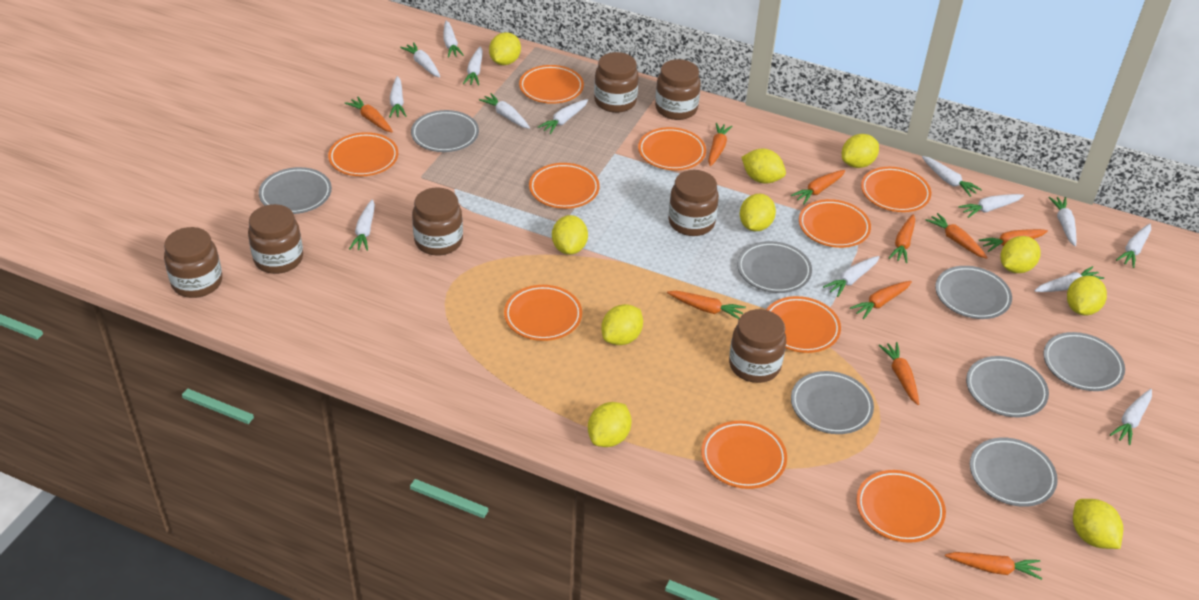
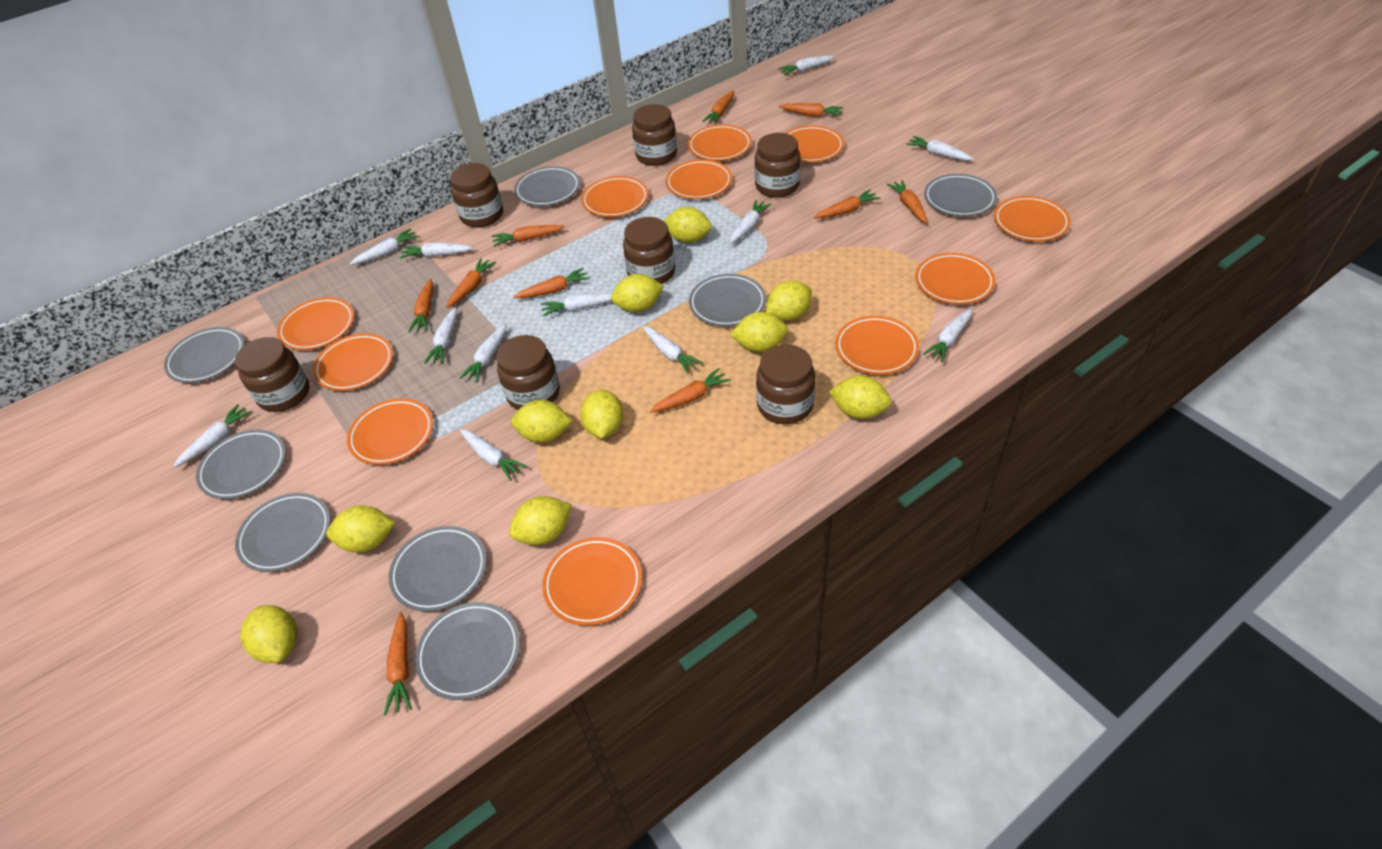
orange plate: 10 -> 11
white carrot: 14 -> 12

